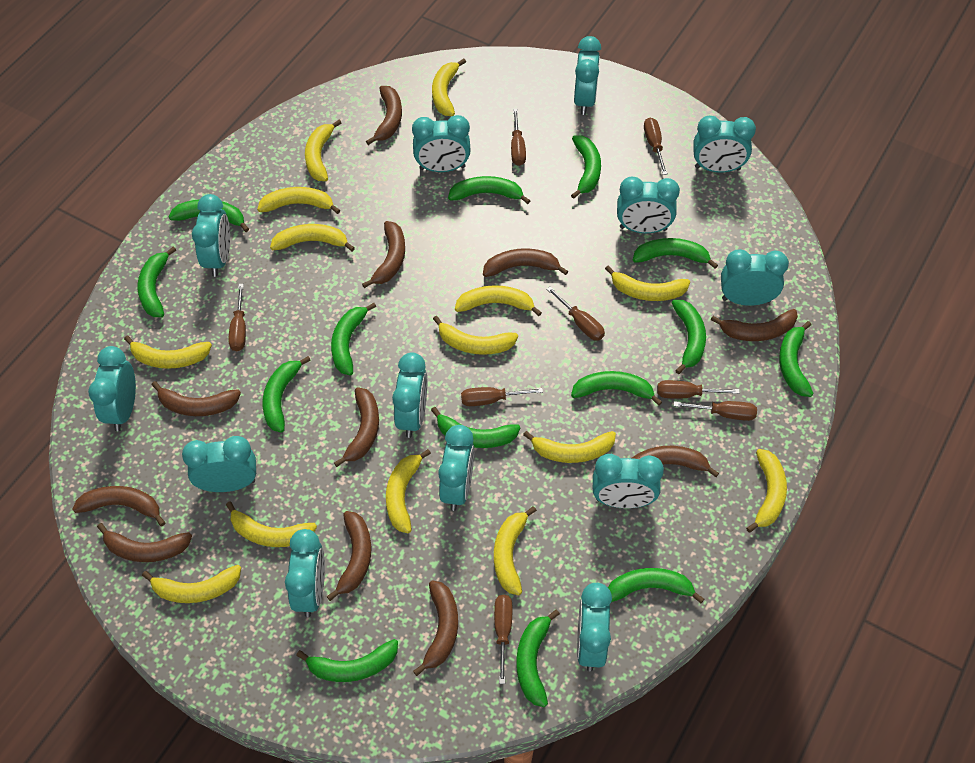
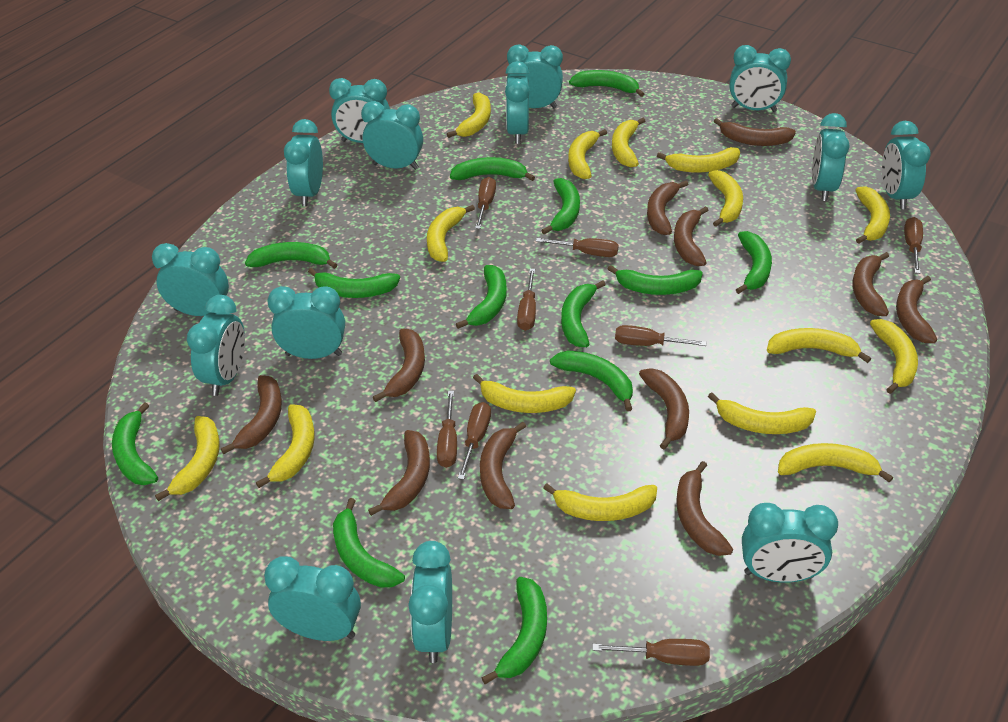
green banana: 14 -> 13
turquoise clock: 13 -> 14
yellow banana: 14 -> 15

